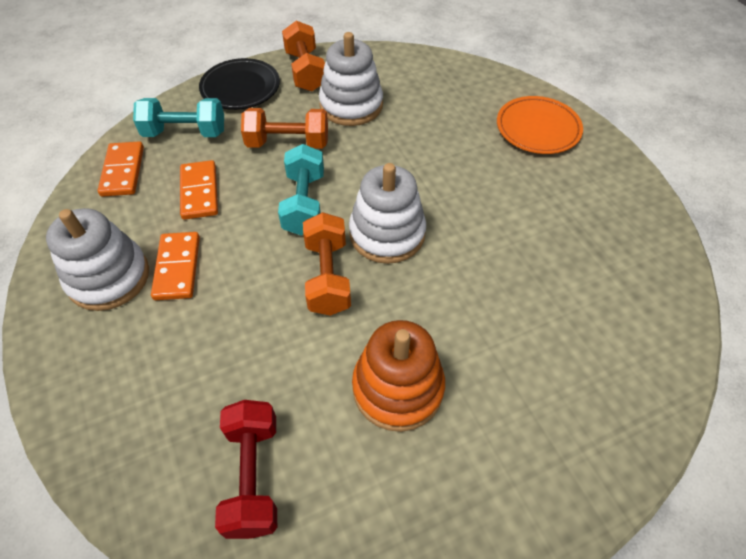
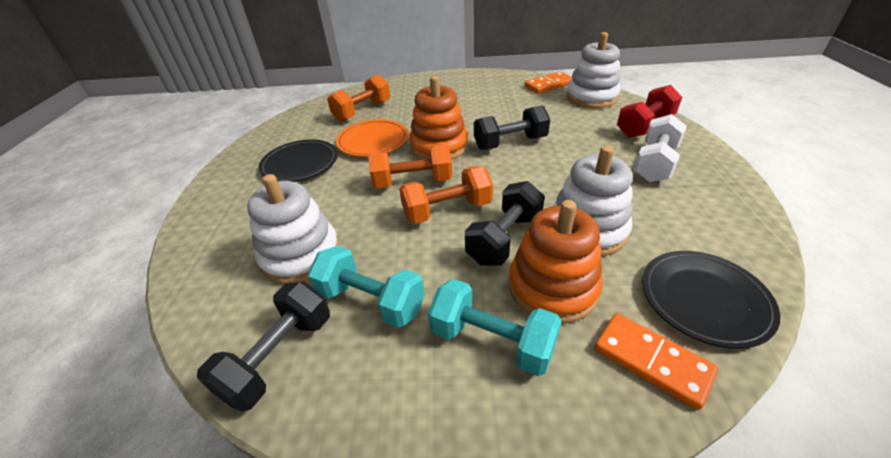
black dumbbell: 0 -> 3
black plate: 1 -> 2
orange domino: 3 -> 2
orange stacking toy: 1 -> 2
white dumbbell: 0 -> 1

